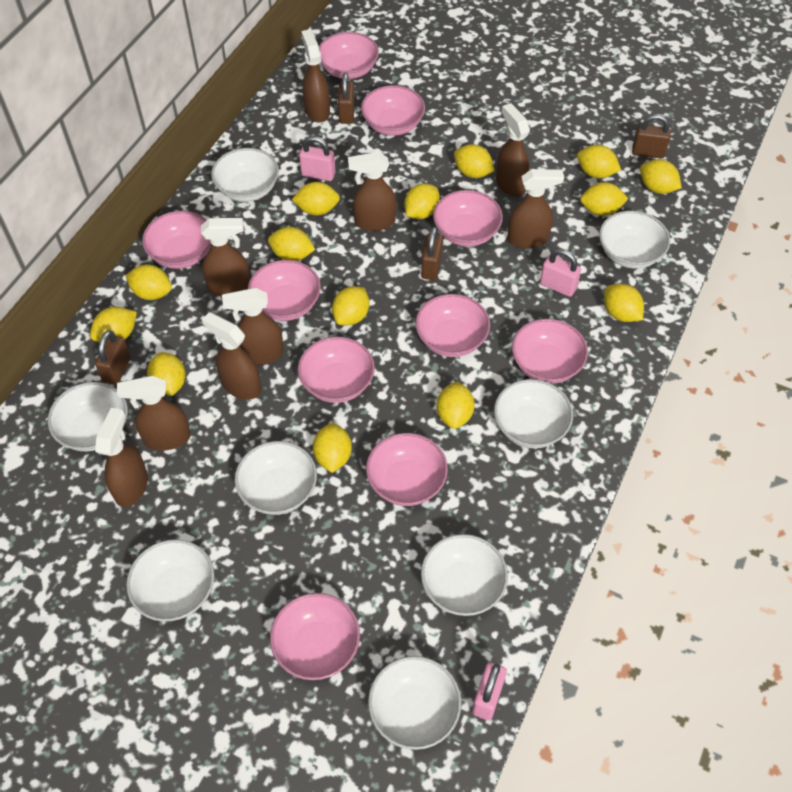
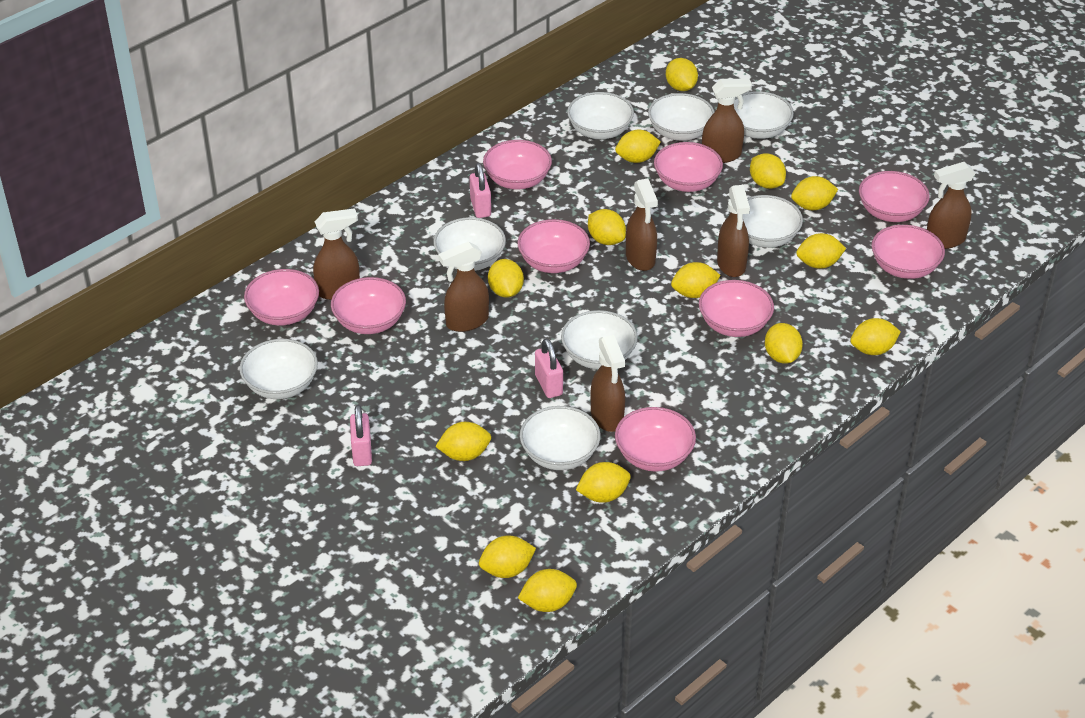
brown padlock: 4 -> 0
brown spray bottle: 9 -> 7
pink bowl: 10 -> 9

